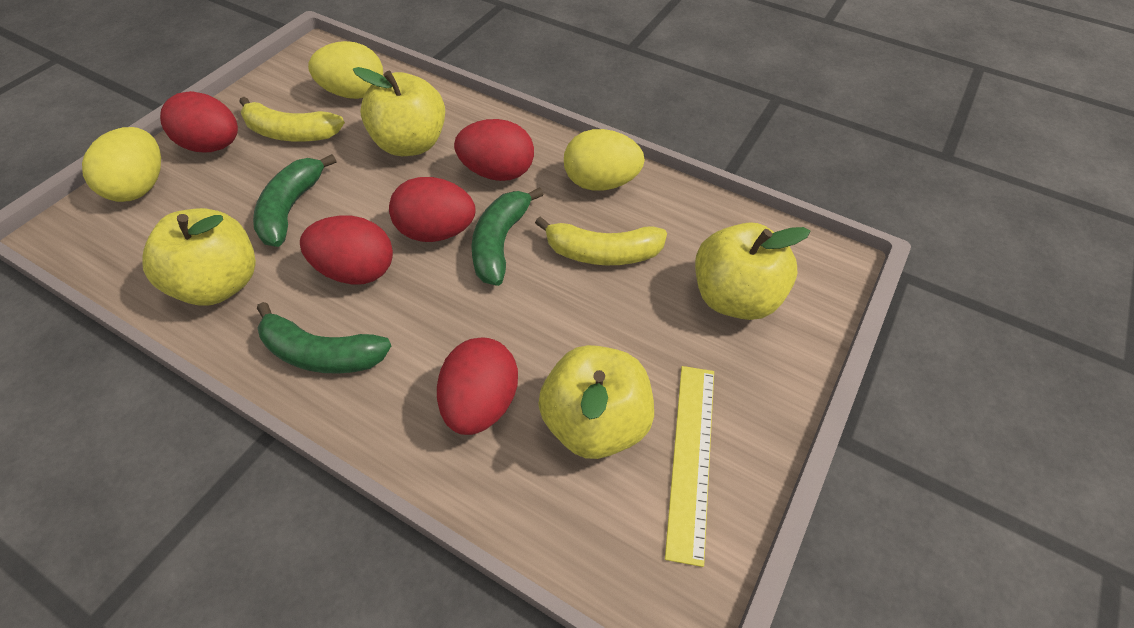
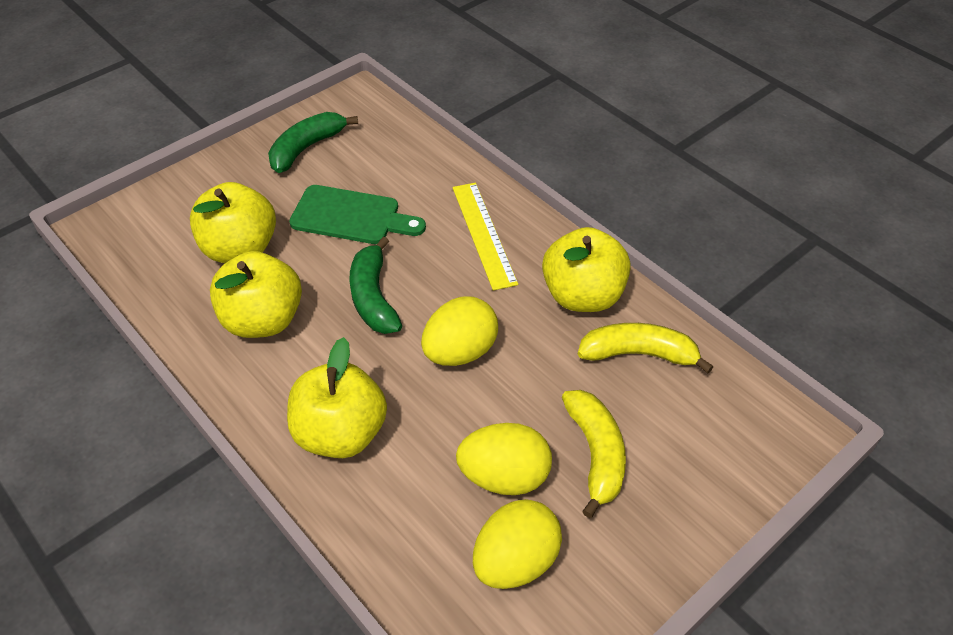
green banana: 3 -> 2
green cutting board: 0 -> 1
red egg: 5 -> 0

